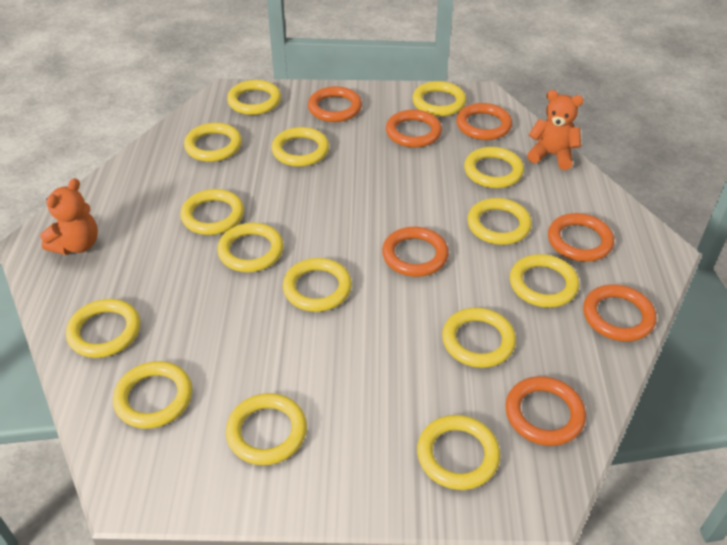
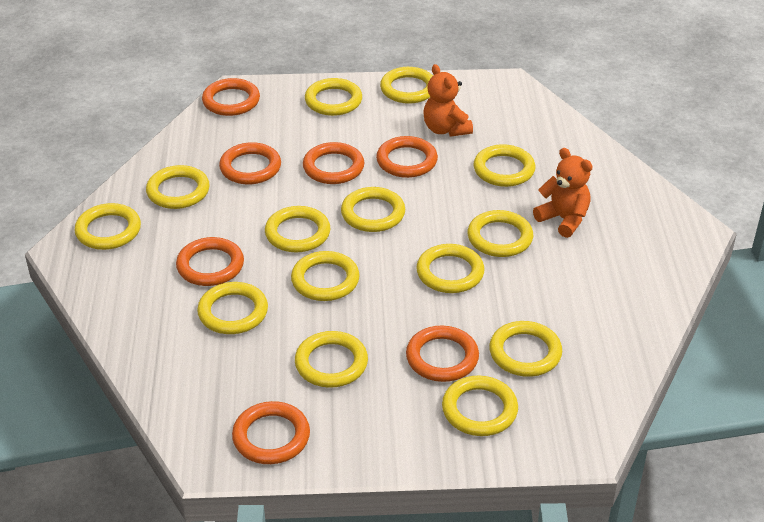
yellow ring: 15 -> 14

